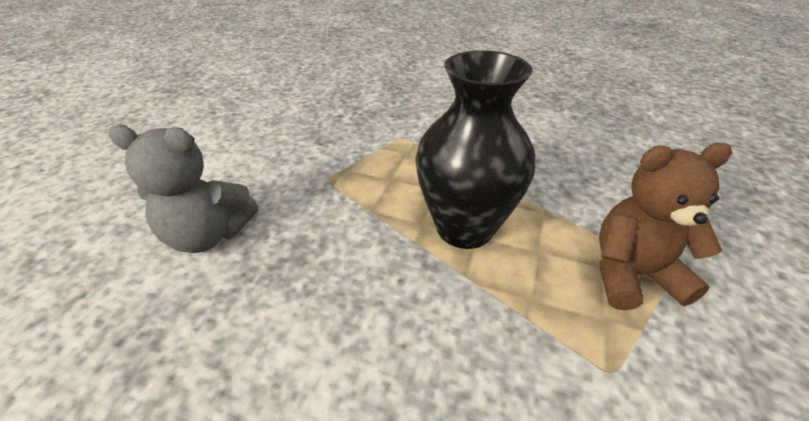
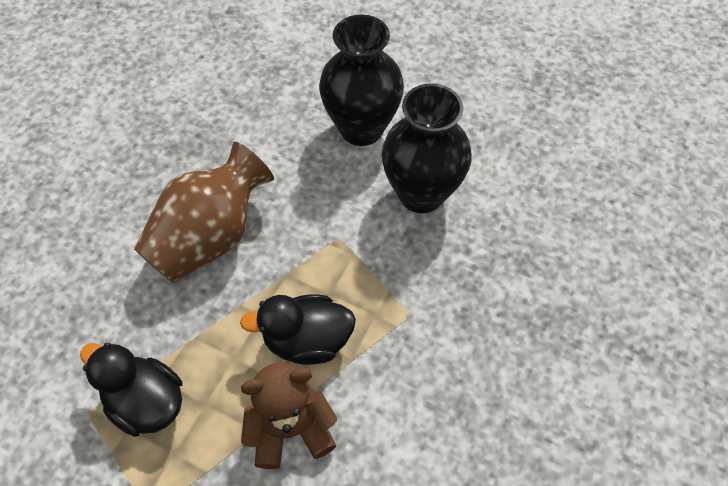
black duck: 0 -> 2
black vase: 1 -> 2
brown vase: 0 -> 1
grey teddy bear: 1 -> 0

